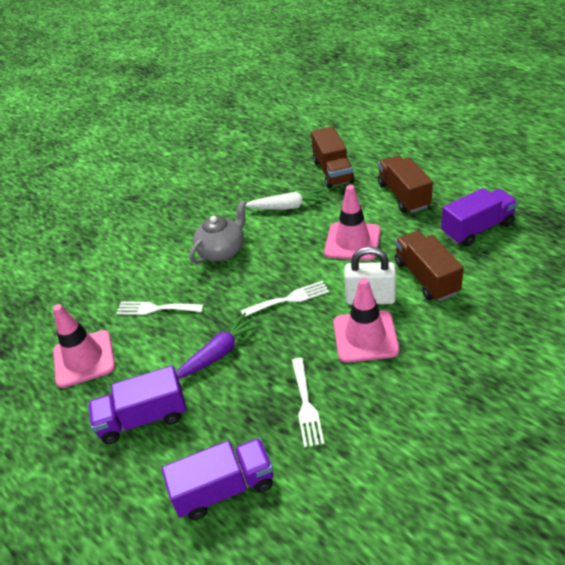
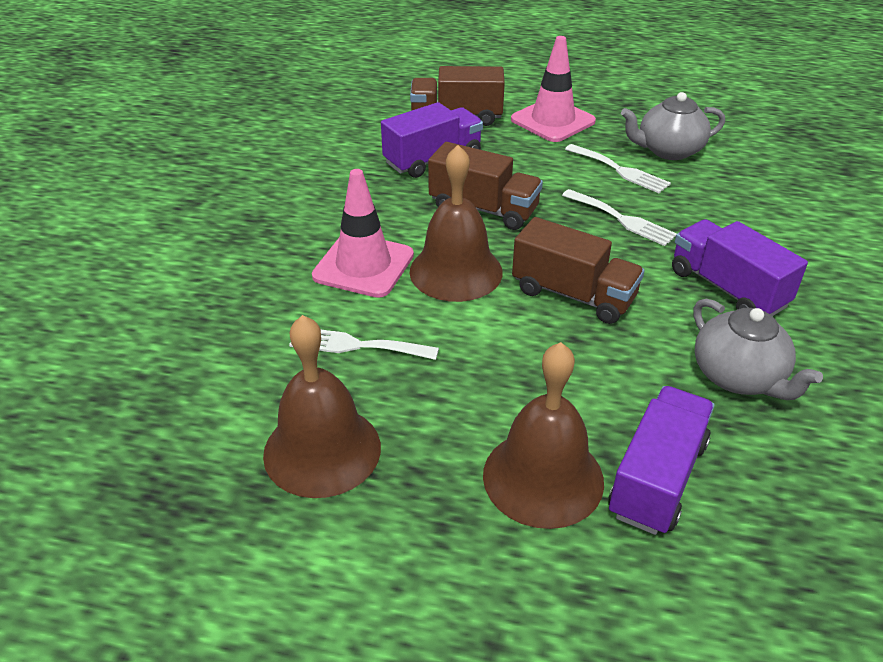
brown bell: 0 -> 3
grey teapot: 1 -> 2
pink traffic cone: 3 -> 2
purple carrot: 1 -> 0
white carrot: 1 -> 0
white padlock: 1 -> 0

